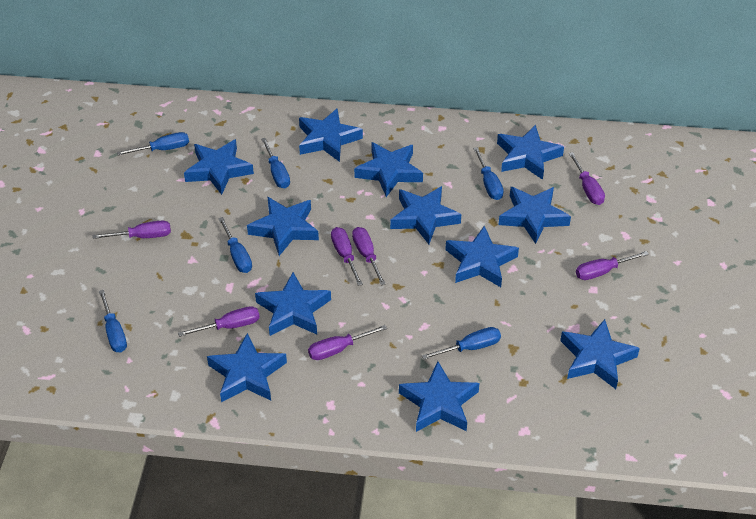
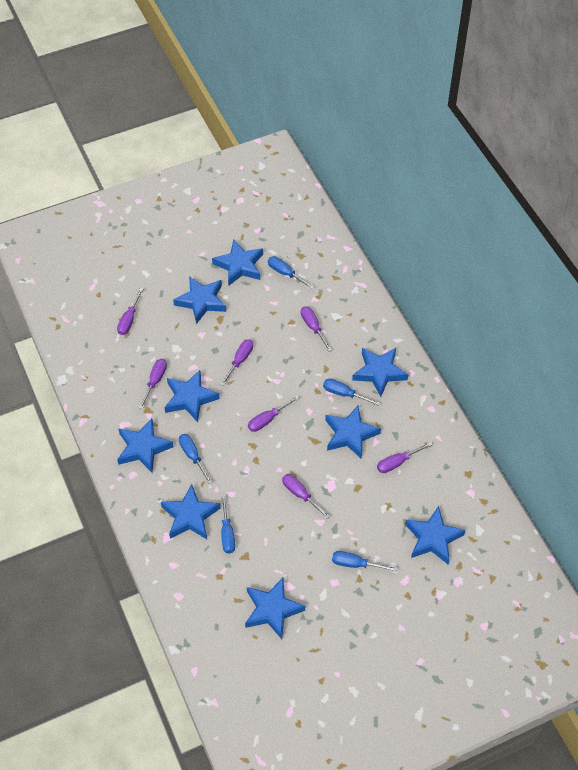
blue screwdriver: 6 -> 5
blue star: 12 -> 9

